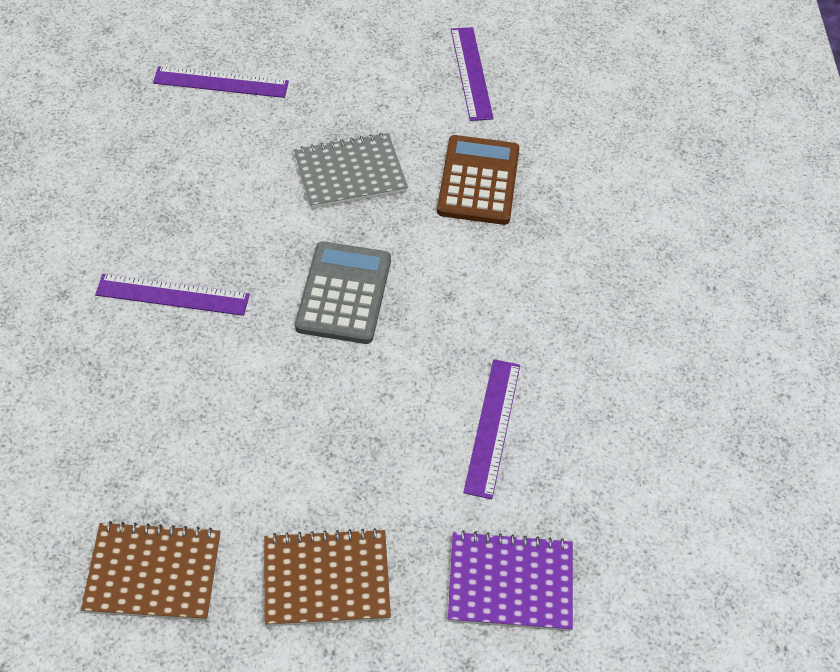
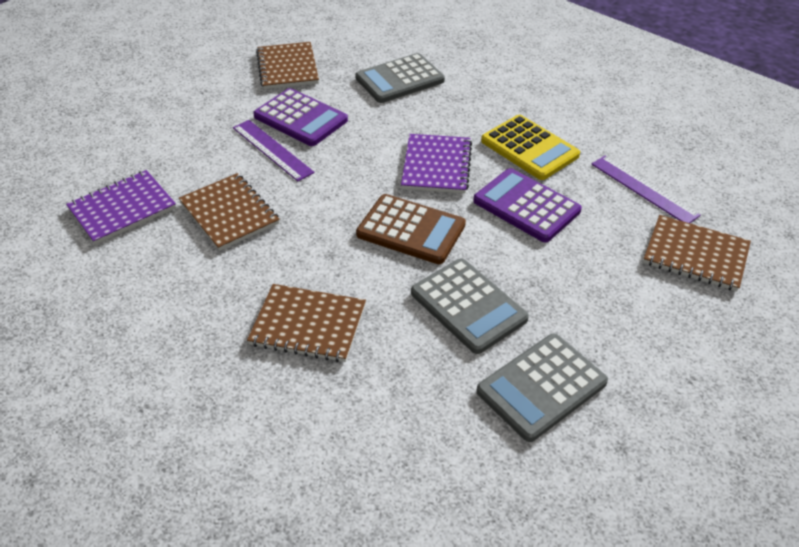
brown notebook: 2 -> 4
grey calculator: 1 -> 3
grey notebook: 1 -> 0
purple calculator: 0 -> 2
purple notebook: 1 -> 2
purple ruler: 4 -> 2
yellow calculator: 0 -> 1

